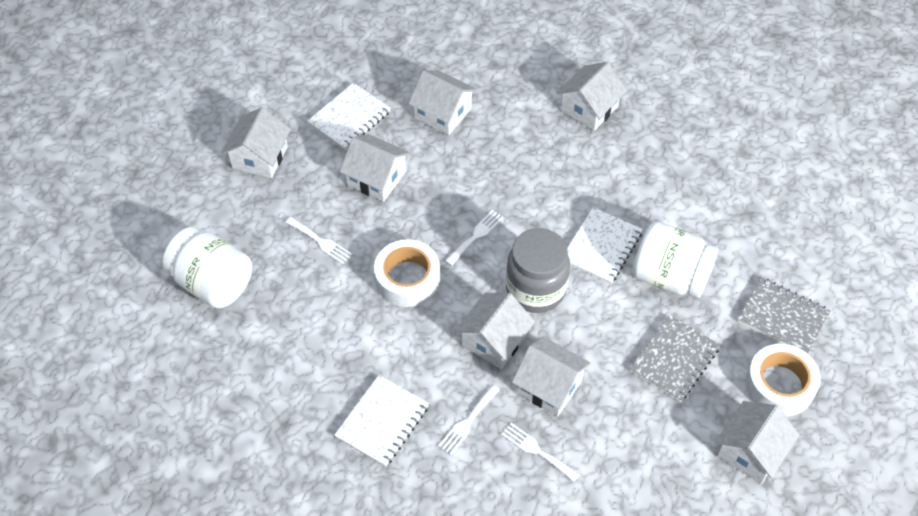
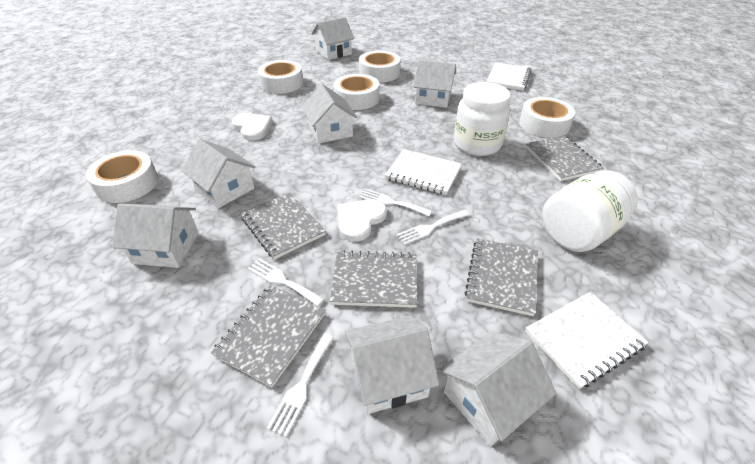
grey jar: 1 -> 0
grey notebook: 2 -> 5
white heart: 0 -> 2
white tape: 2 -> 5

